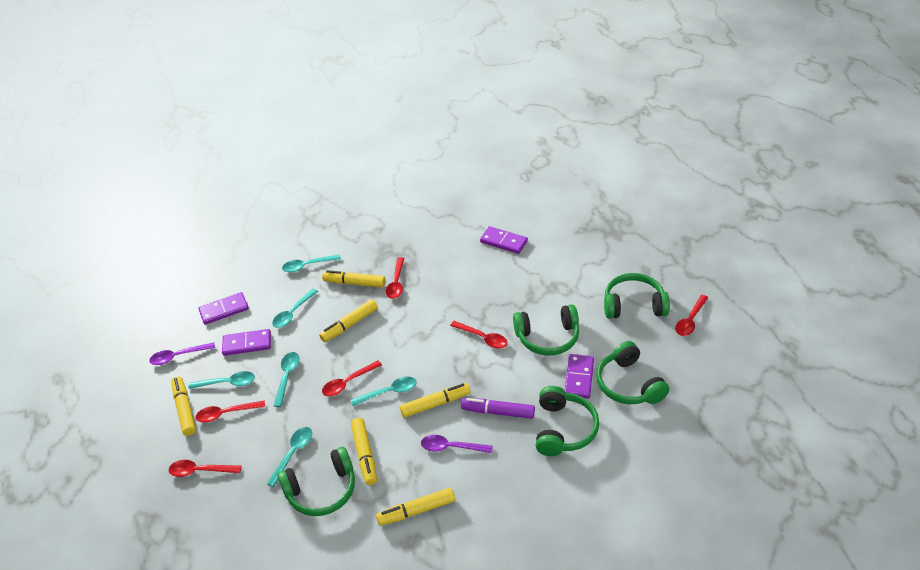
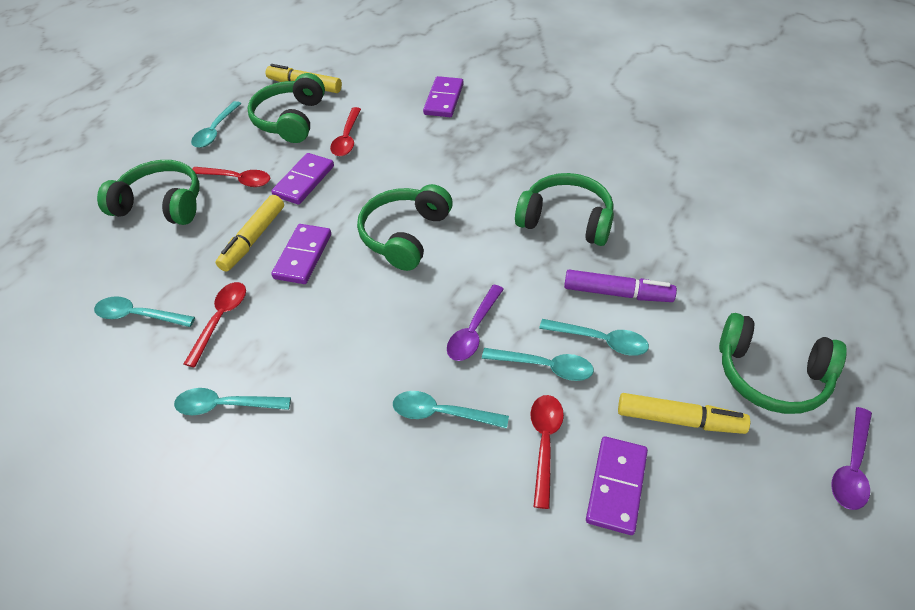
red spoon: 6 -> 4
yellow marker: 6 -> 3

